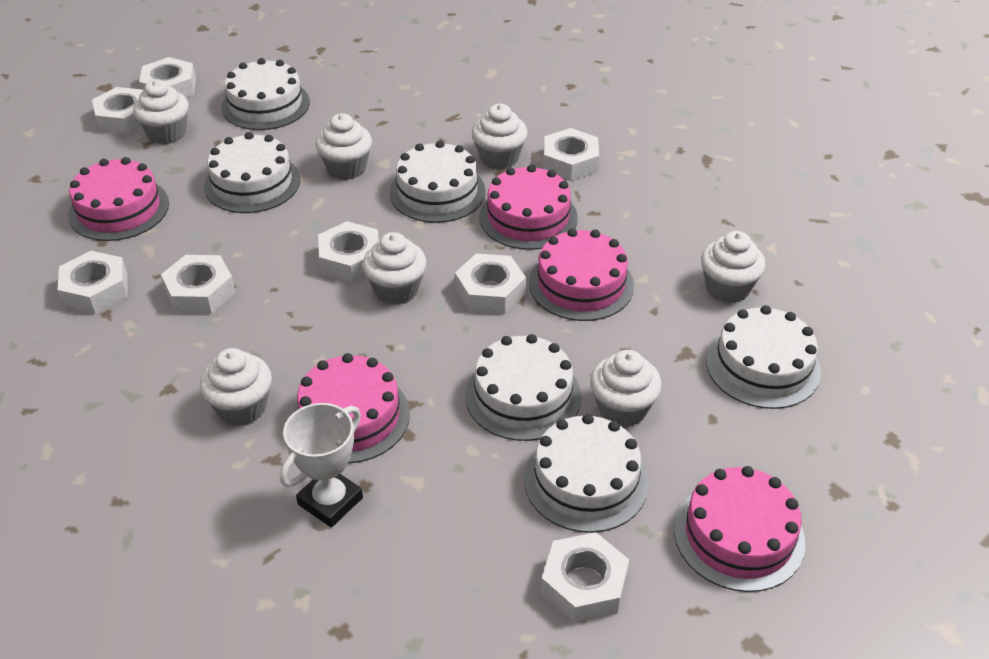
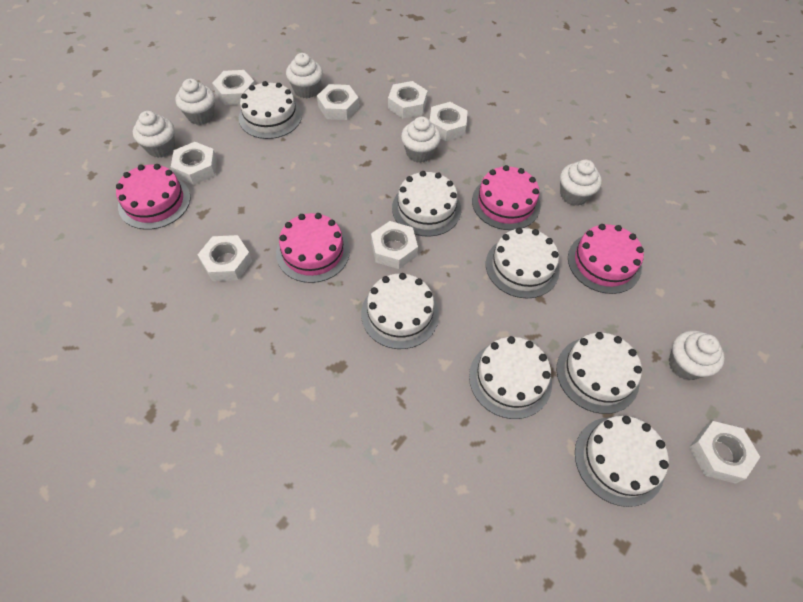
pink cake: 5 -> 4
white cake: 6 -> 7
white cupcake: 7 -> 6
white trophy: 1 -> 0

